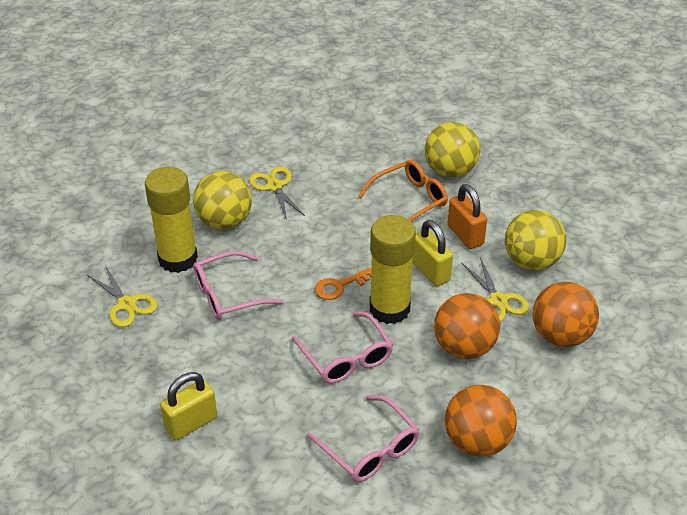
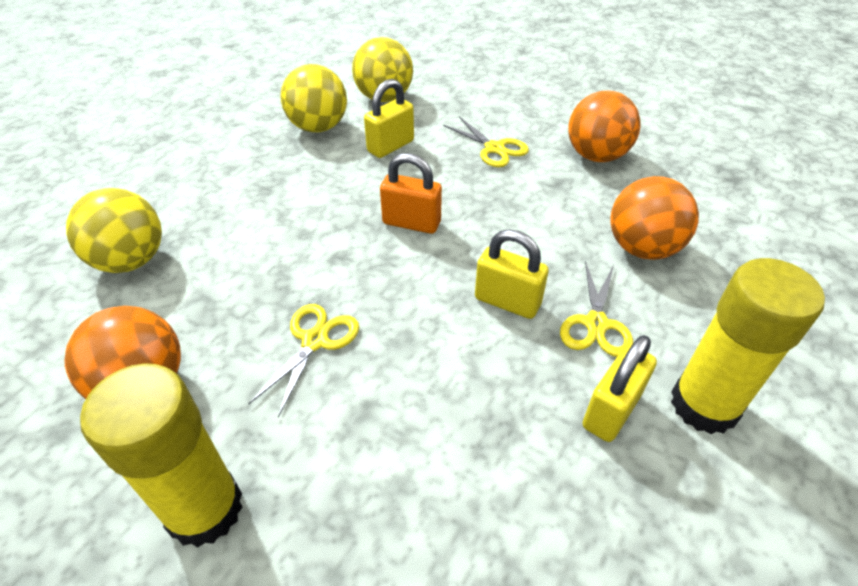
orange glasses: 1 -> 0
orange key: 1 -> 0
pink glasses: 3 -> 0
yellow padlock: 2 -> 3

